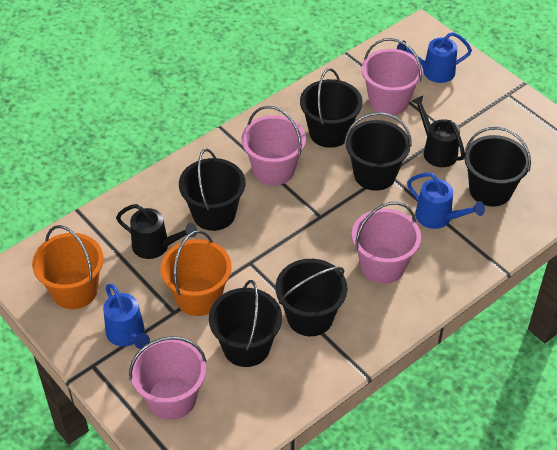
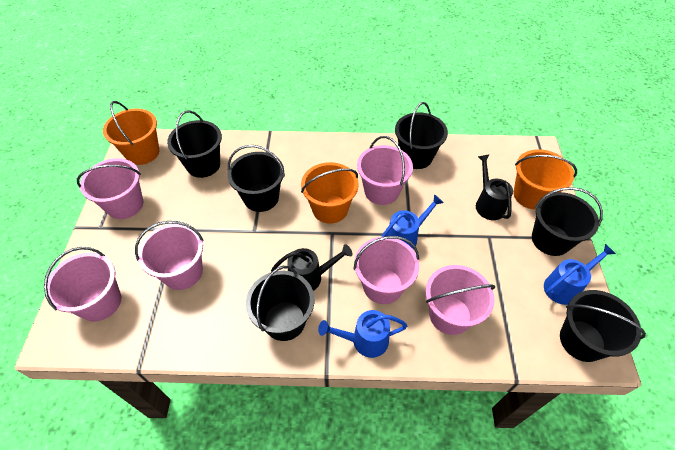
orange bucket: 2 -> 3
pink bucket: 4 -> 6

